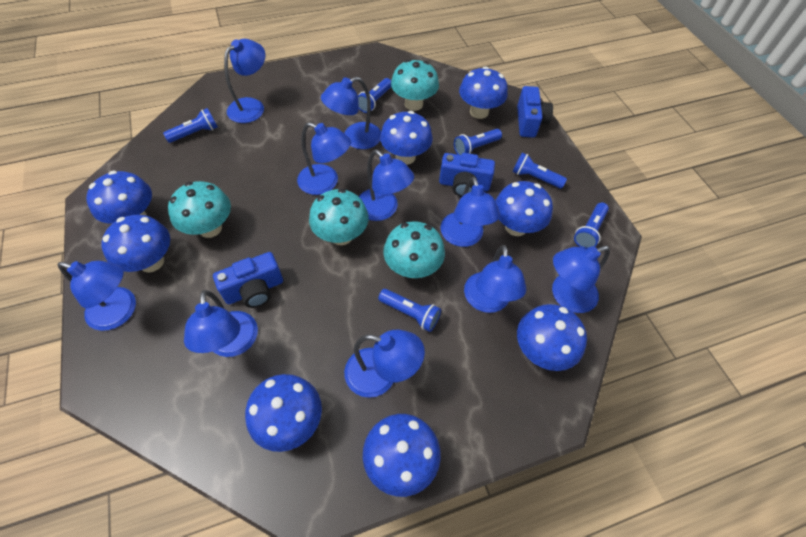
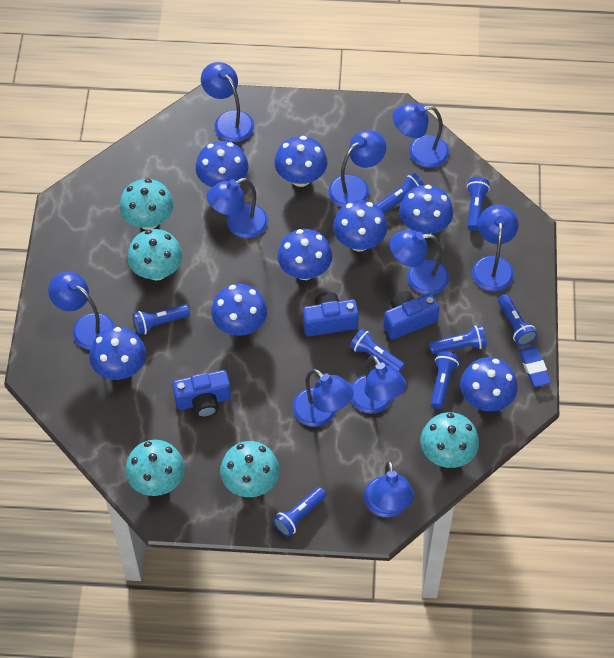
blue eraser: 0 -> 1
blue flashlight: 6 -> 8
turquoise mushroom: 4 -> 5

